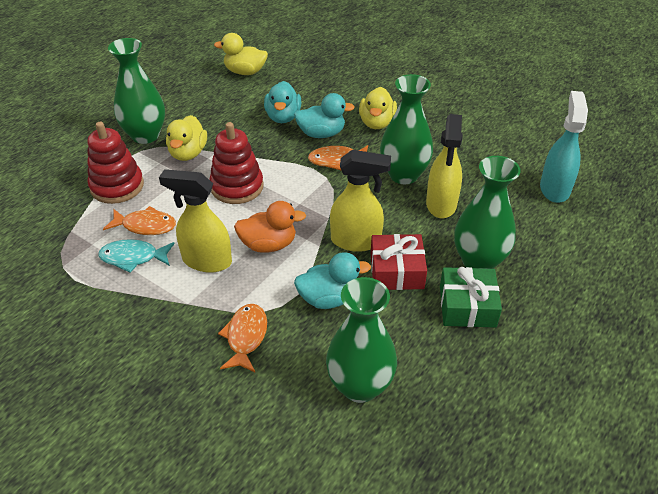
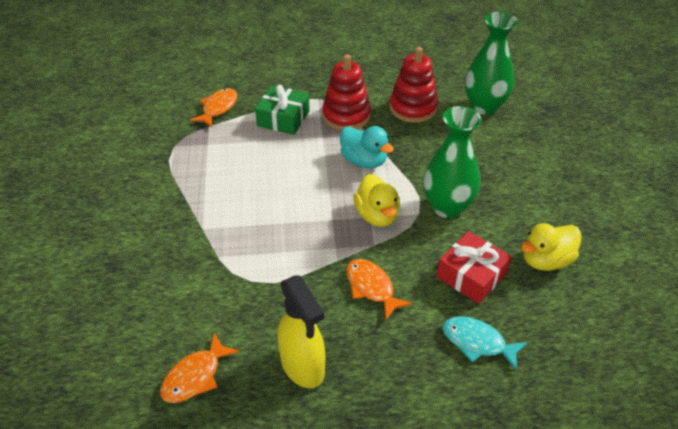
green vase: 4 -> 2
orange duck: 1 -> 0
turquoise duck: 3 -> 1
turquoise spray bottle: 1 -> 0
yellow duck: 3 -> 2
yellow spray bottle: 3 -> 1

